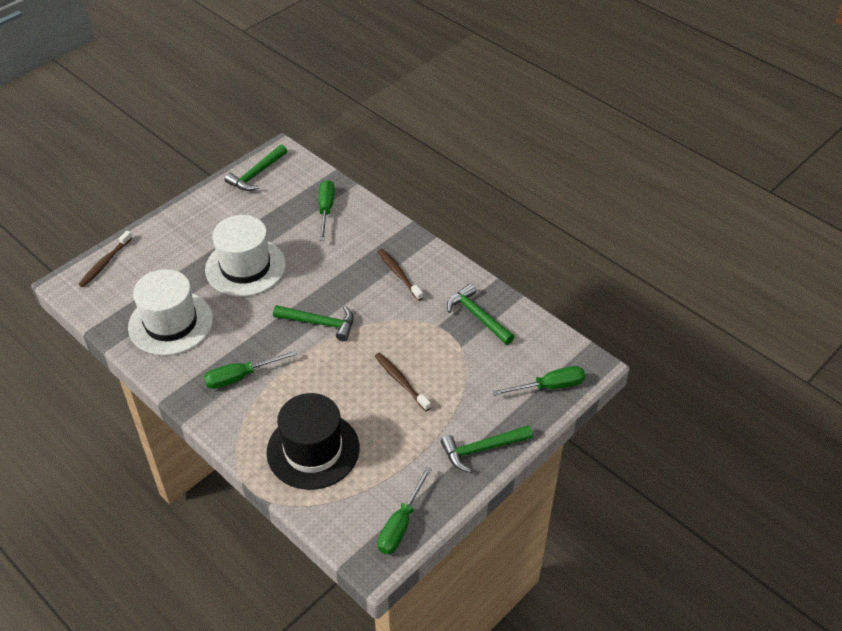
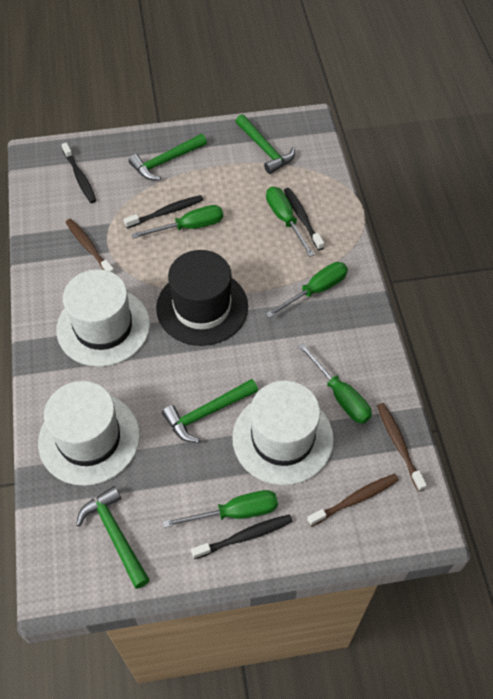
black toothbrush: 0 -> 4
green screwdriver: 4 -> 5
white hat: 2 -> 3

